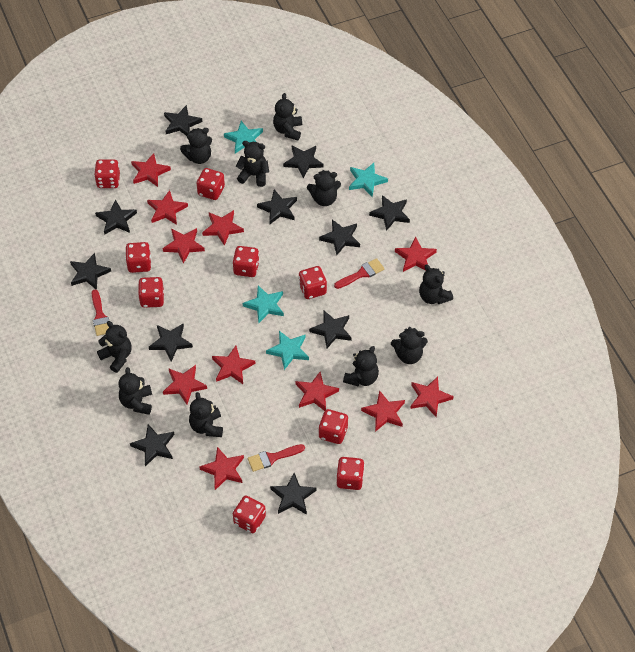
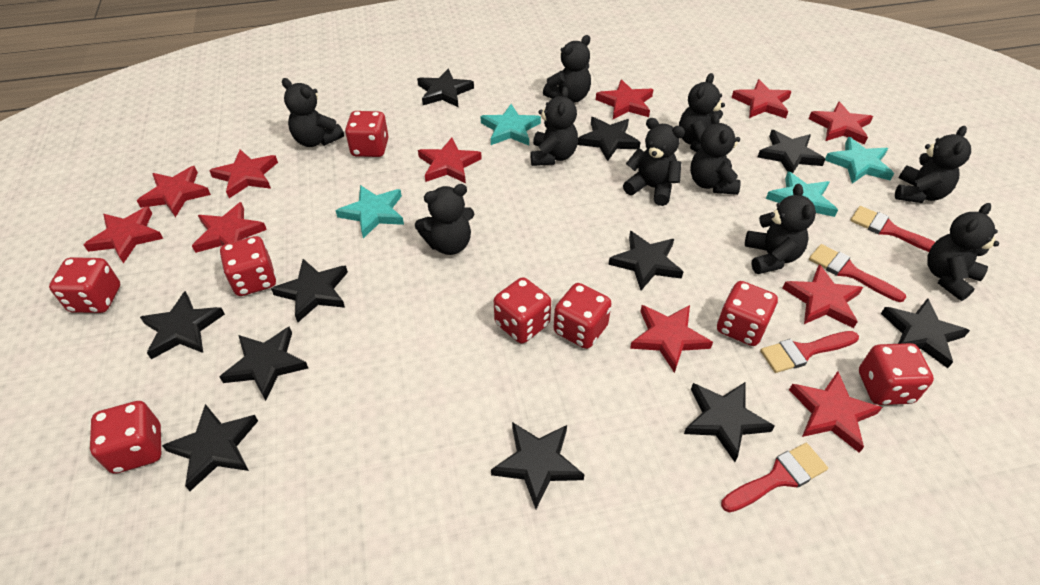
red brush: 3 -> 4
red dice: 9 -> 8

